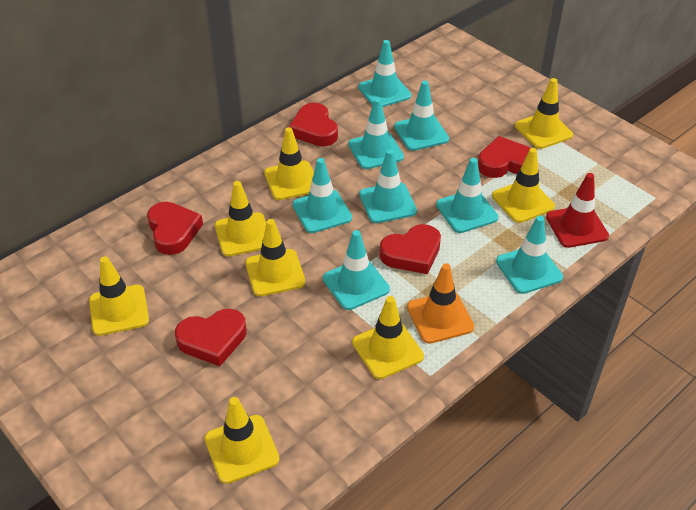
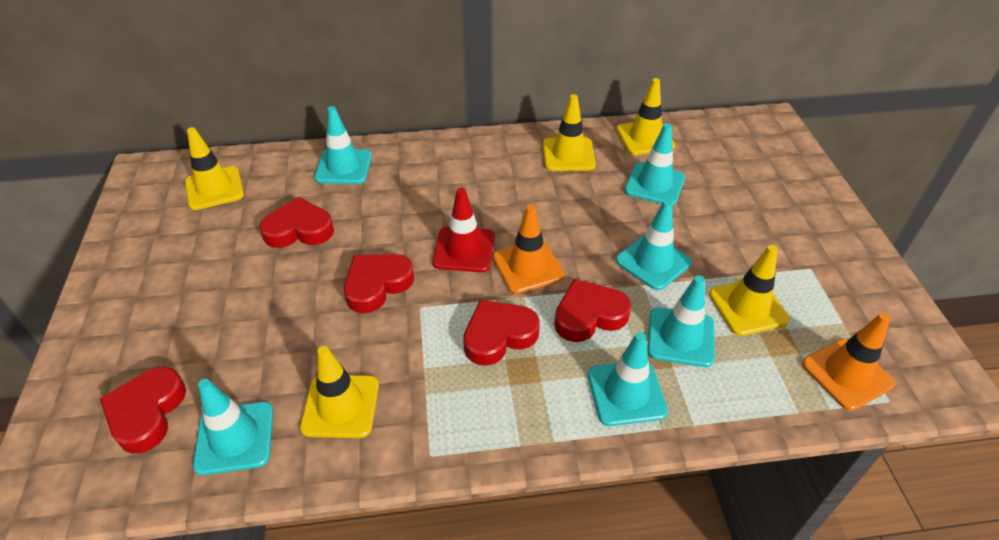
orange traffic cone: 1 -> 2
turquoise traffic cone: 8 -> 6
yellow traffic cone: 8 -> 5

